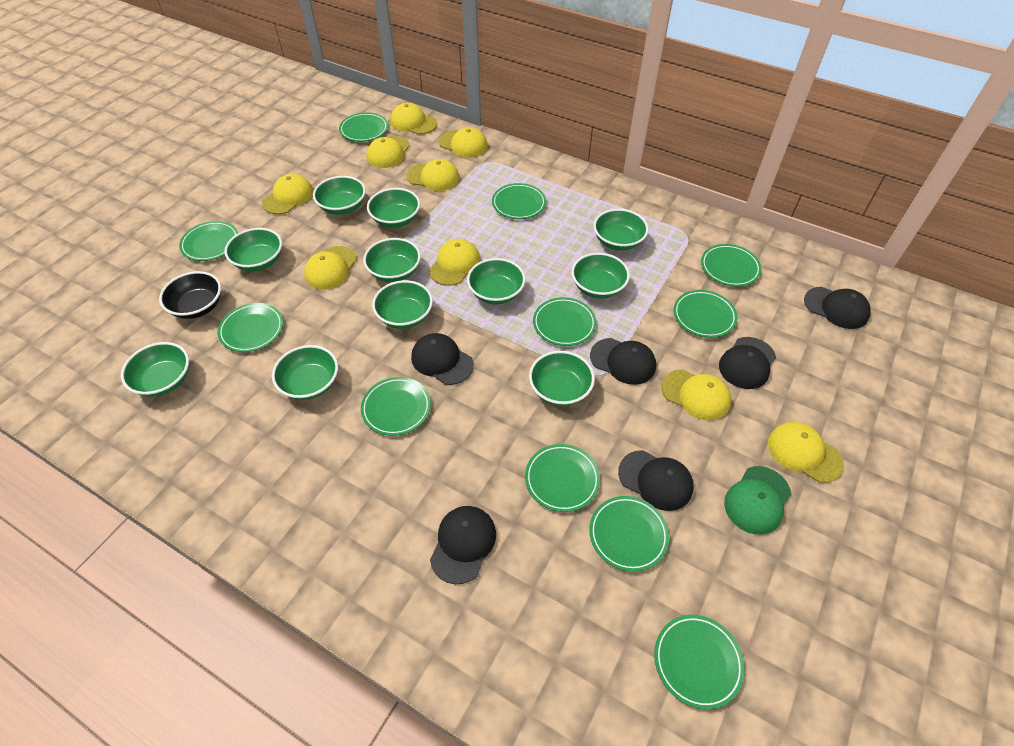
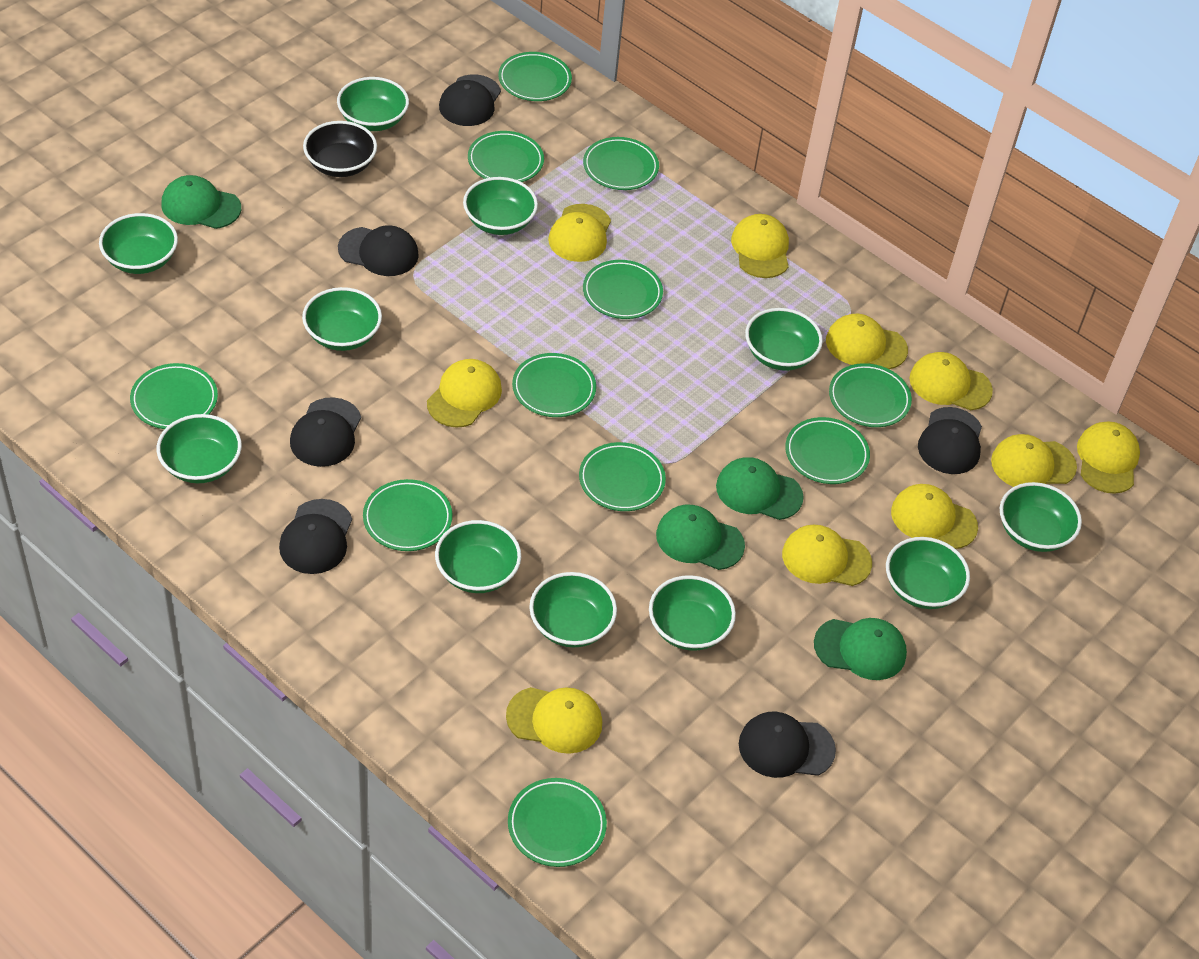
green cap: 1 -> 4
yellow cap: 9 -> 10

